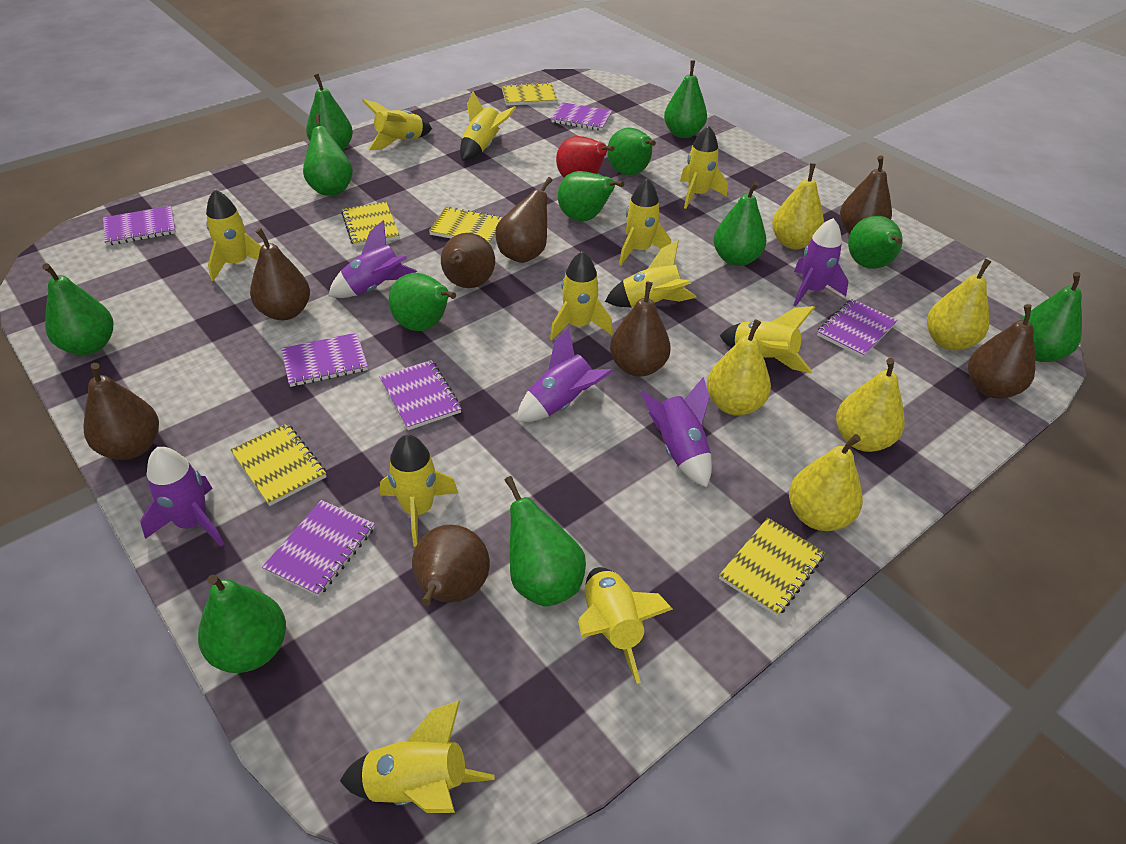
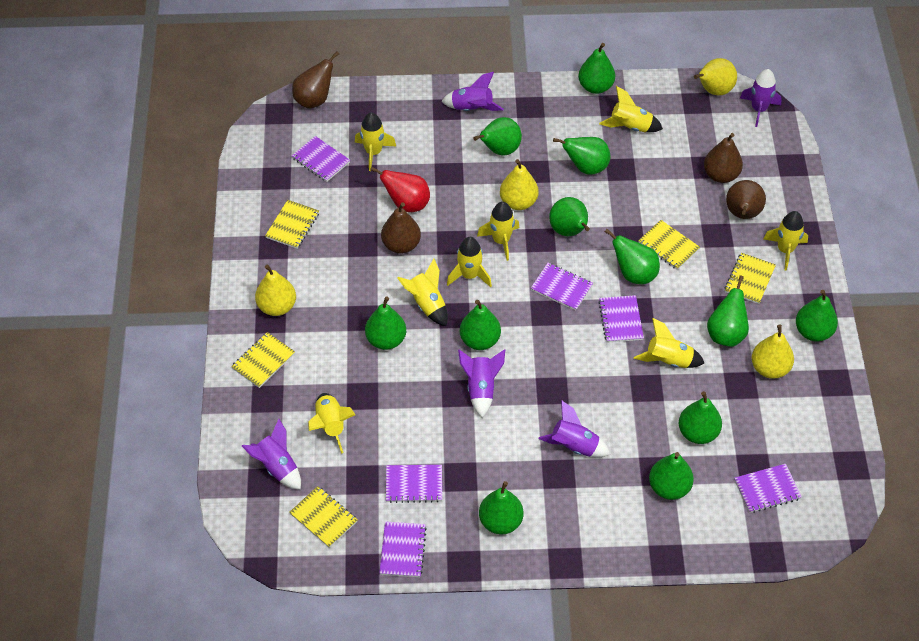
brown pear: 8 -> 4
yellow pear: 5 -> 4
yellow rocket: 11 -> 8

